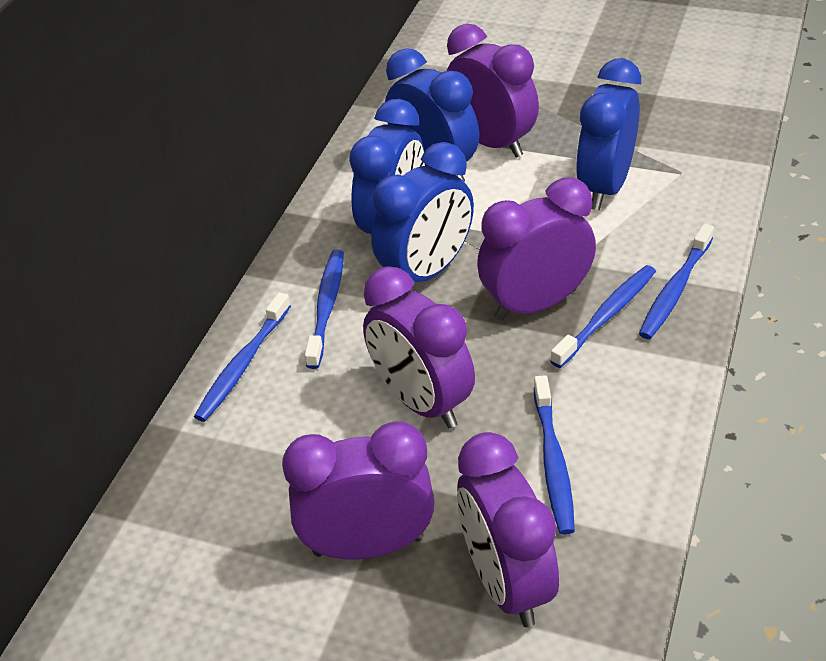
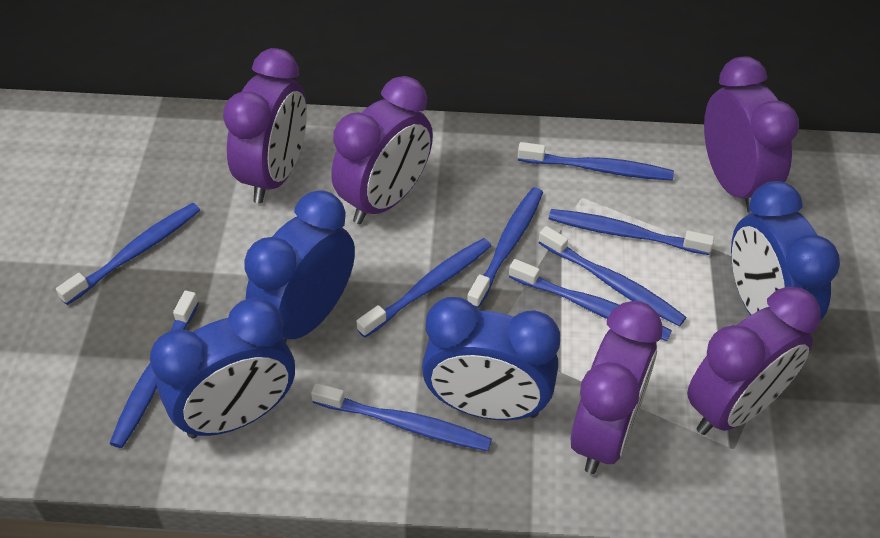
blue toothbrush: 5 -> 9

